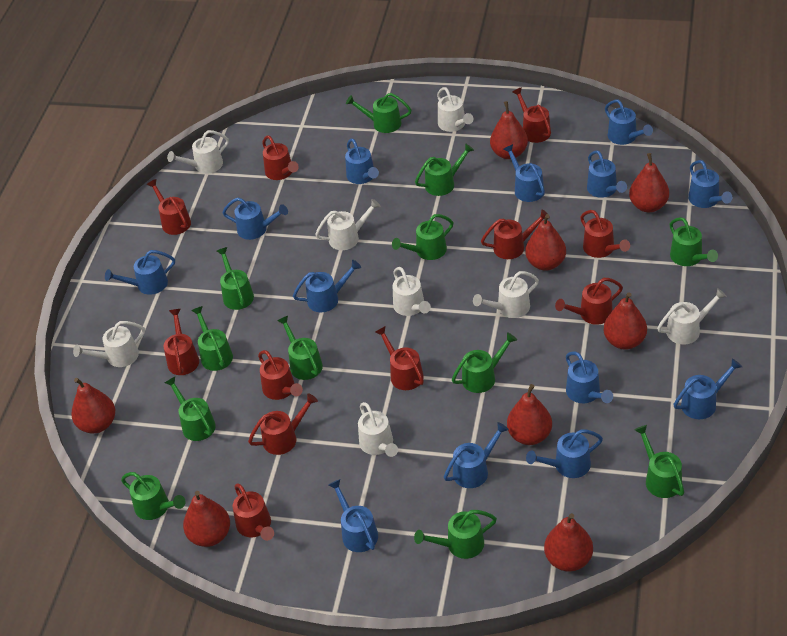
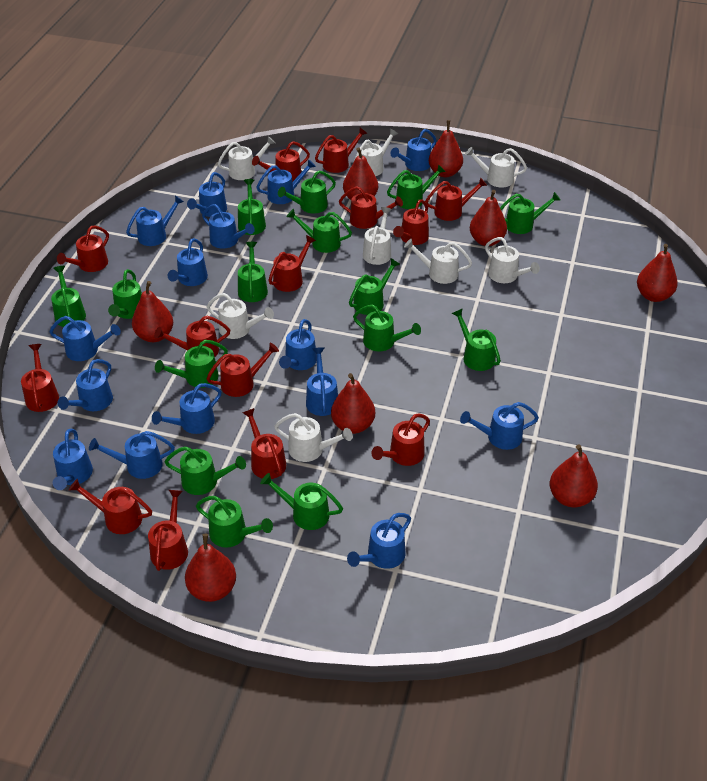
blue watering can: 13 -> 15
green watering can: 12 -> 15
red watering can: 11 -> 14

